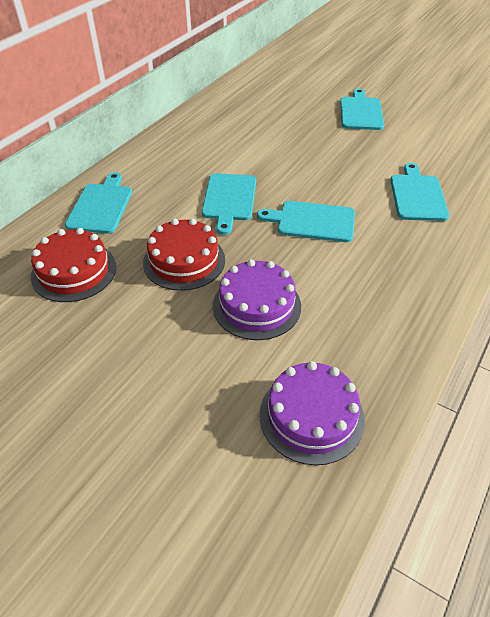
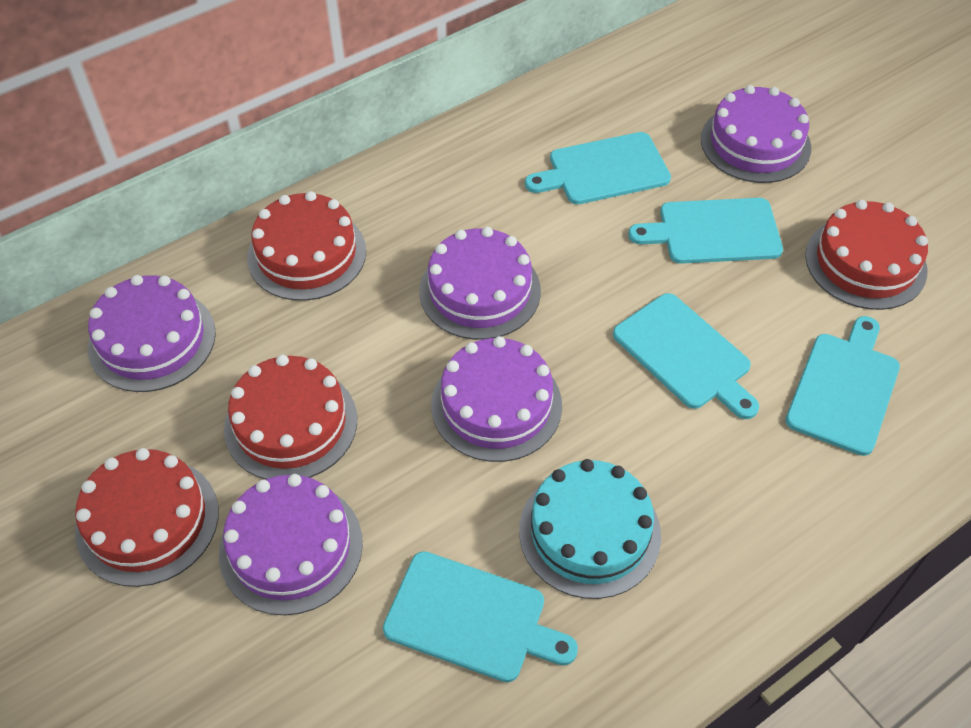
purple cake: 2 -> 5
red cake: 2 -> 4
turquoise cake: 0 -> 1

